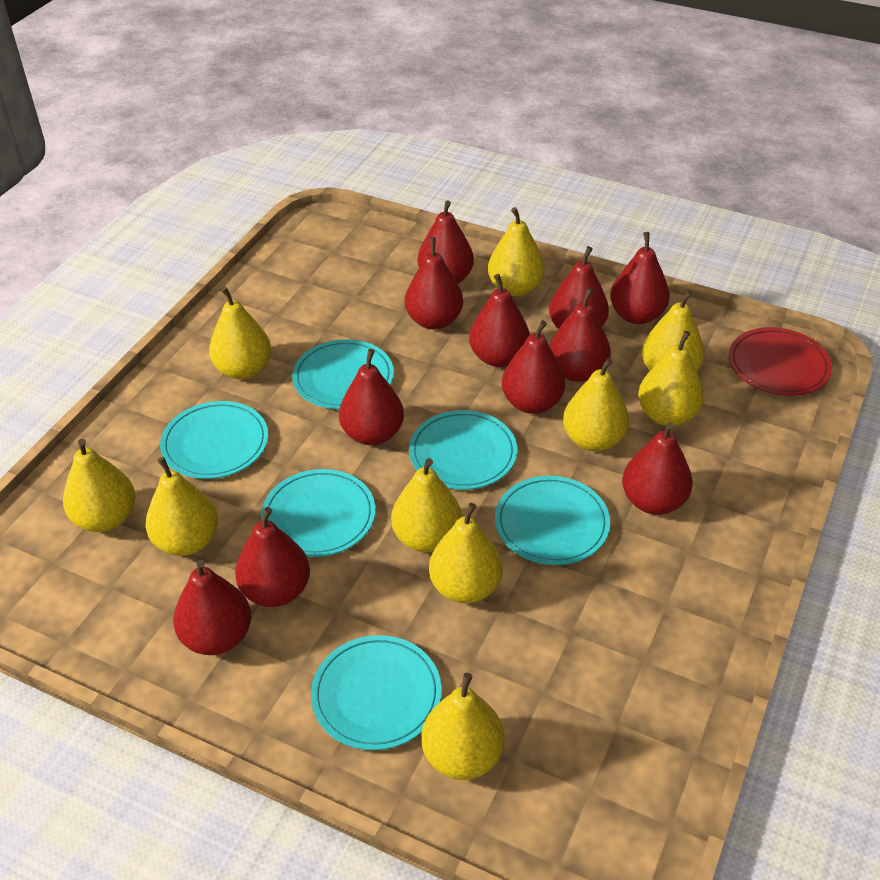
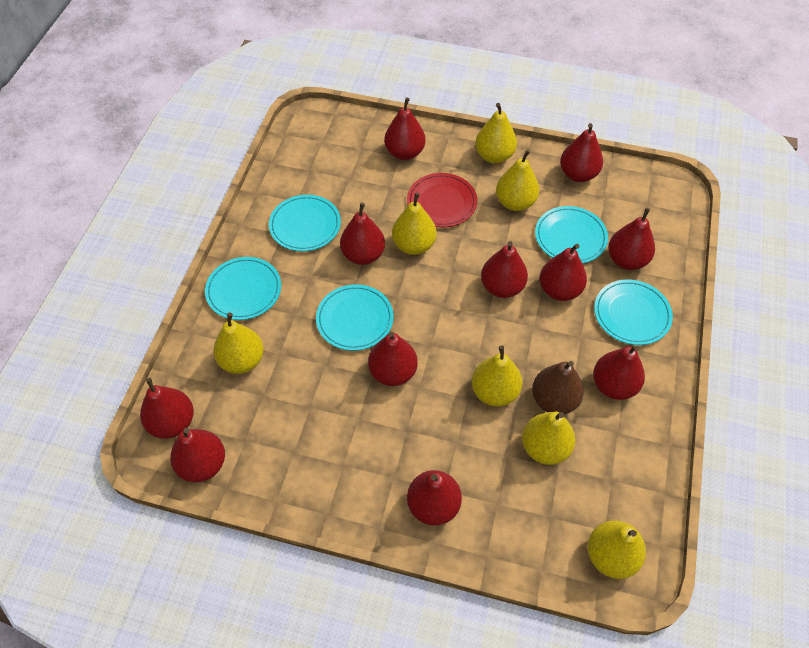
brown pear: 0 -> 1
turquoise plate: 6 -> 5
yellow pear: 10 -> 7

